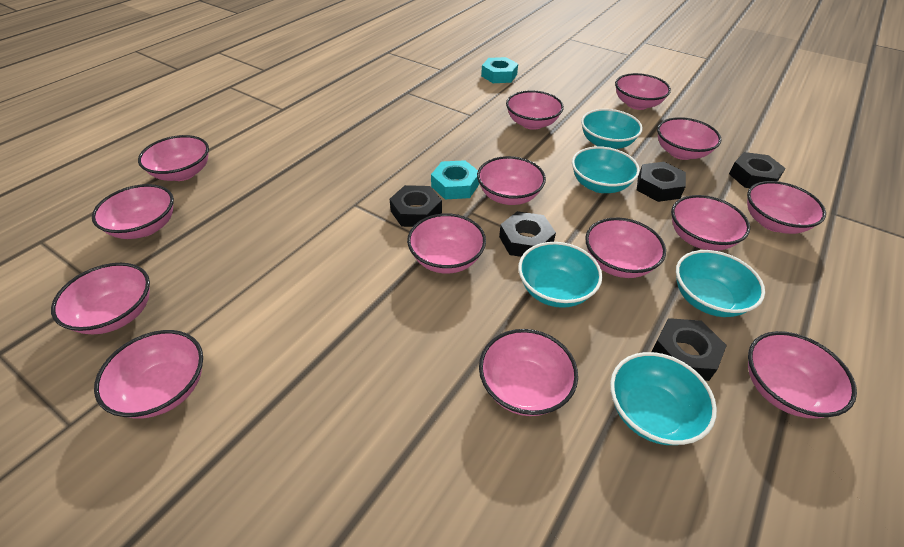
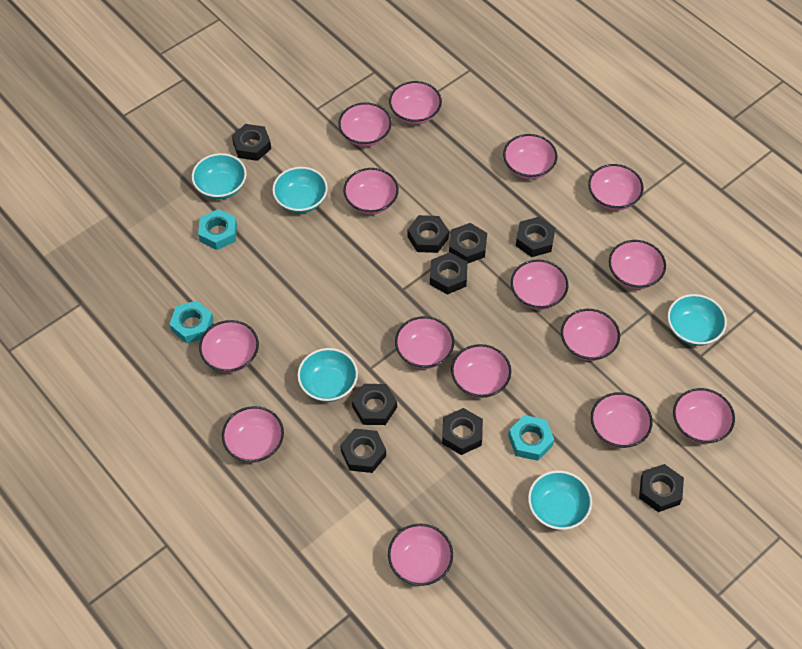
black nut: 5 -> 9
pink bowl: 14 -> 15
turquoise nut: 2 -> 3

